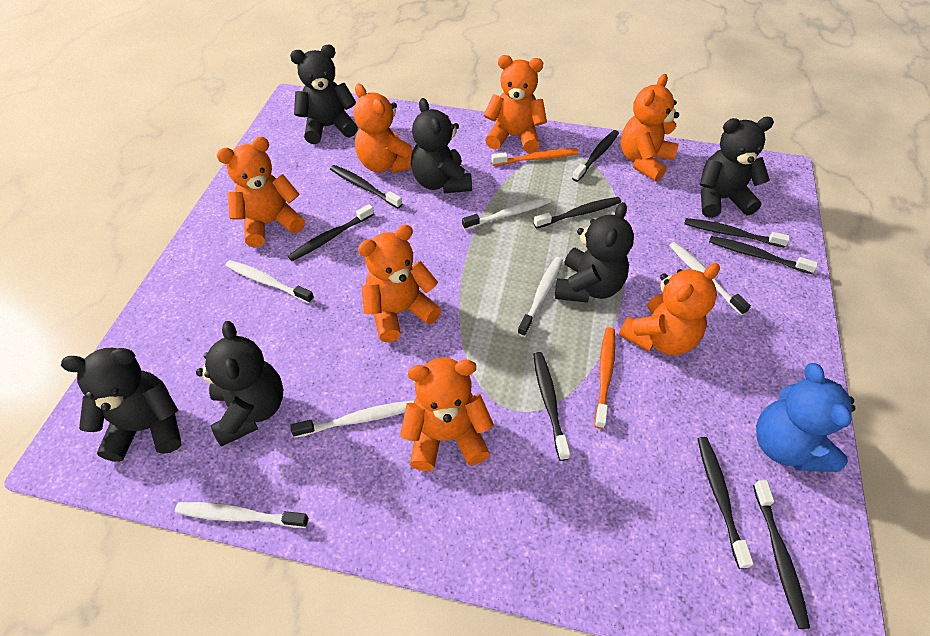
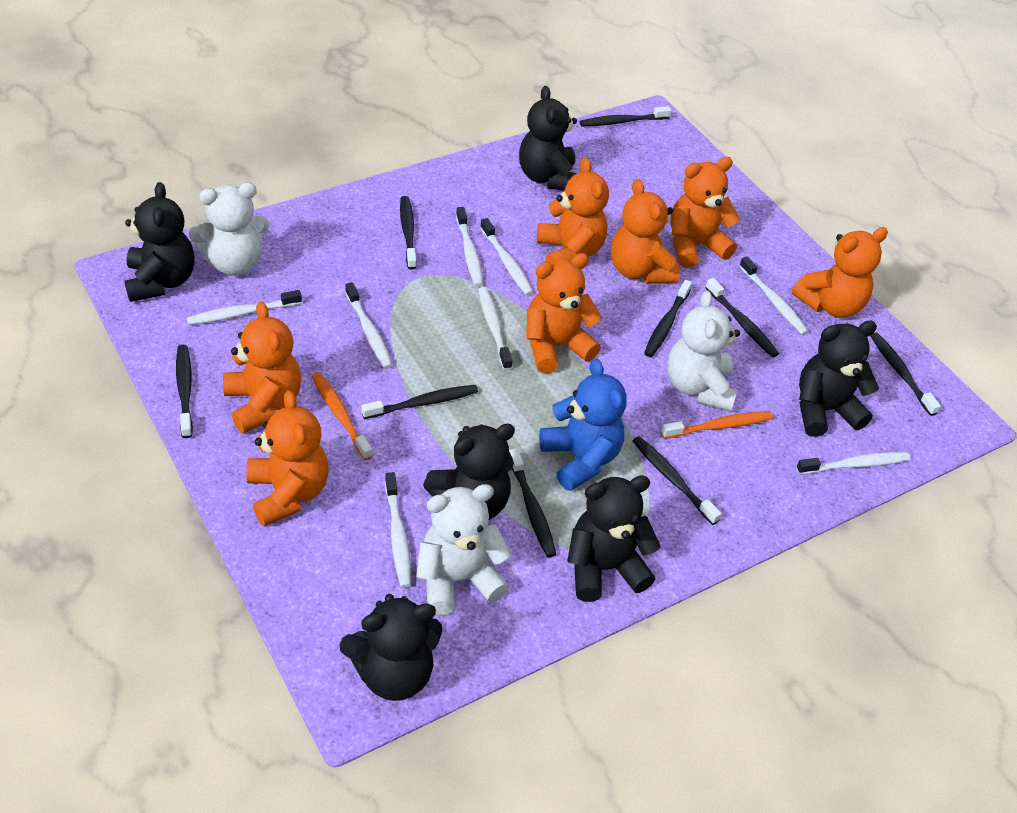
white teddy bear: 0 -> 3
white toothbrush: 6 -> 8

